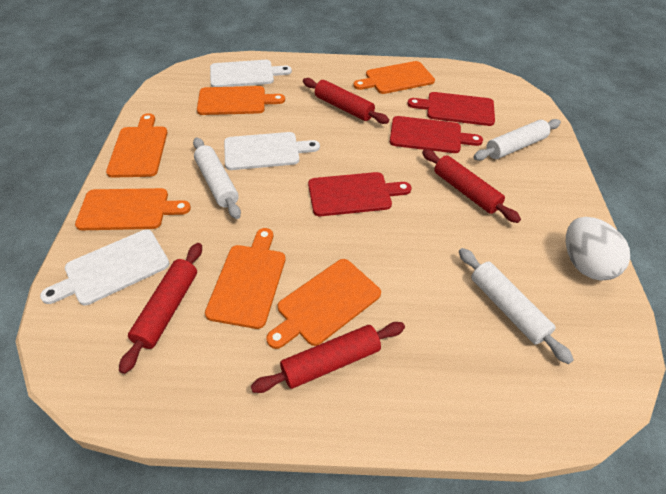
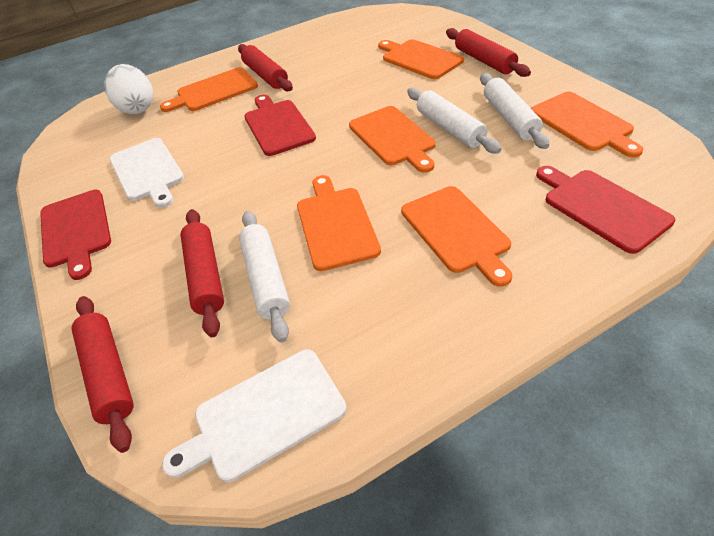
white cutting board: 3 -> 2

